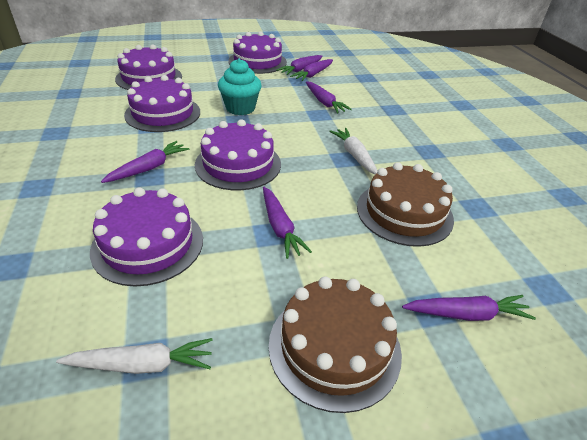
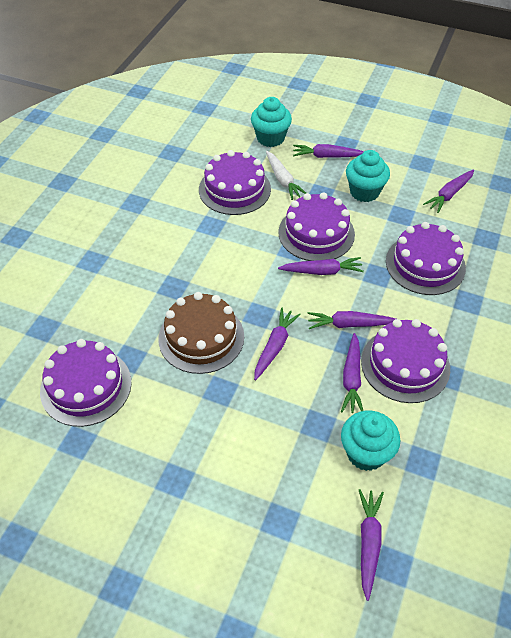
brown cake: 2 -> 1
purple carrot: 6 -> 7
turquoise cupcake: 1 -> 3
white carrot: 2 -> 1

